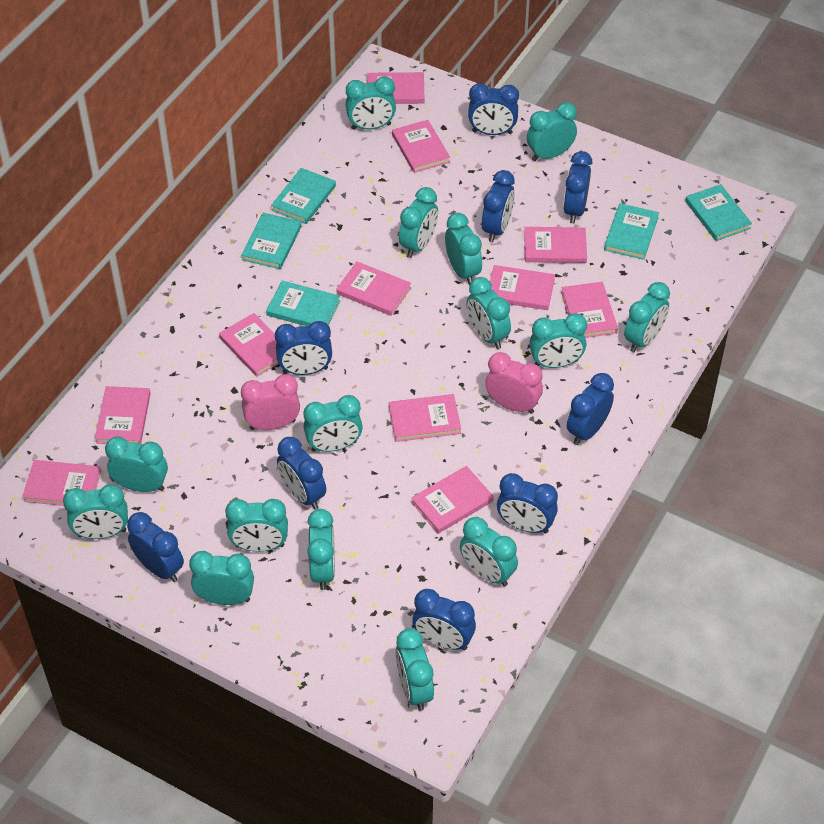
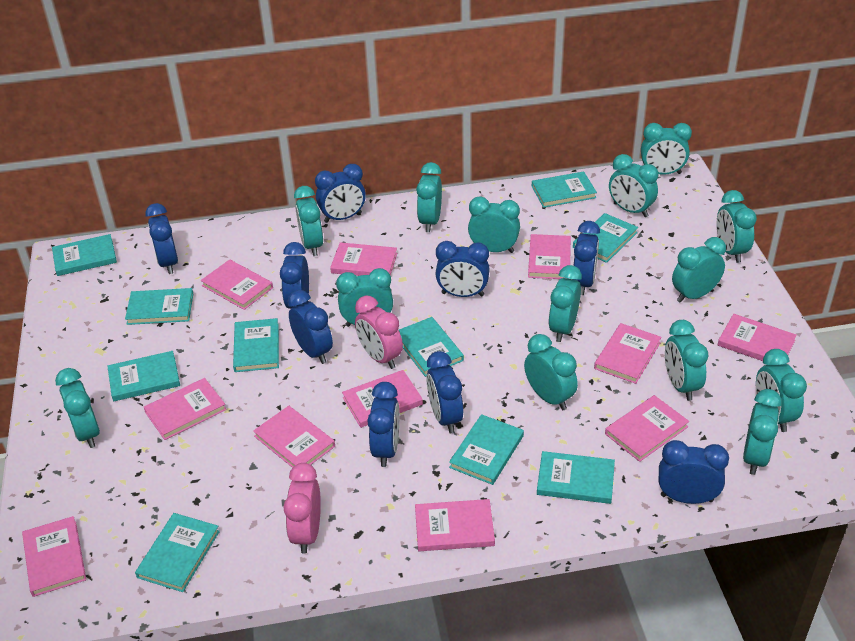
turquoise book: 5 -> 10
turquoise clock: 15 -> 14

